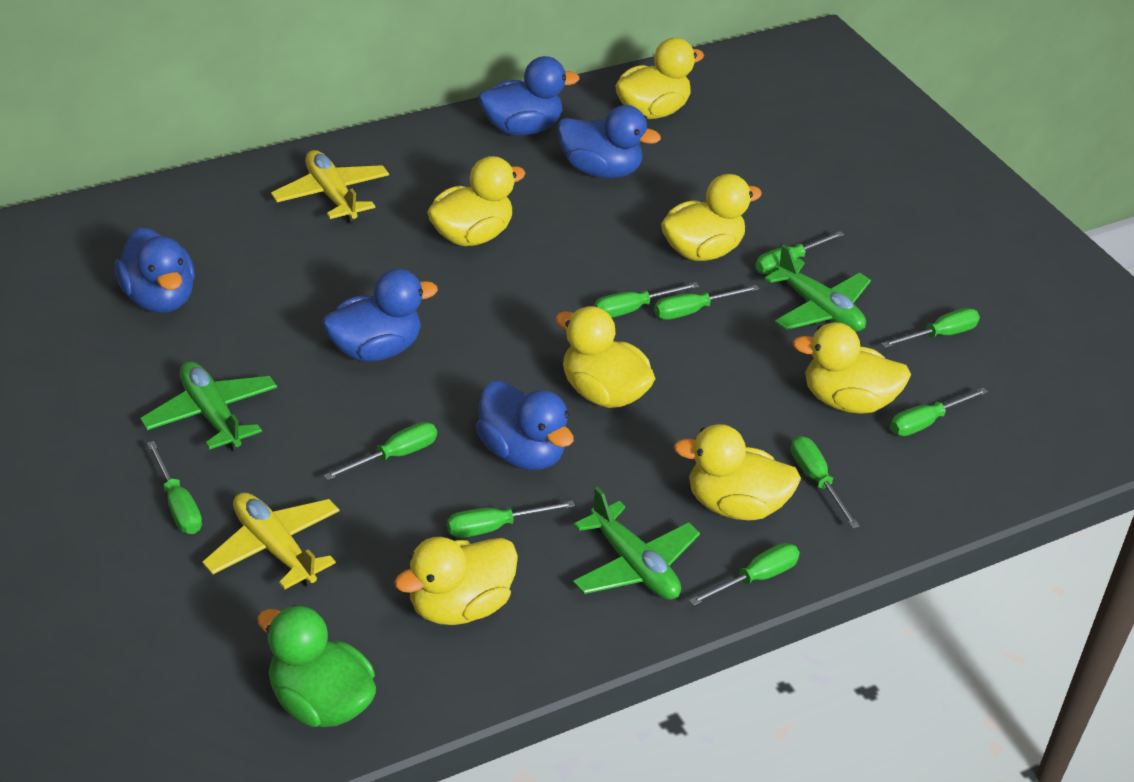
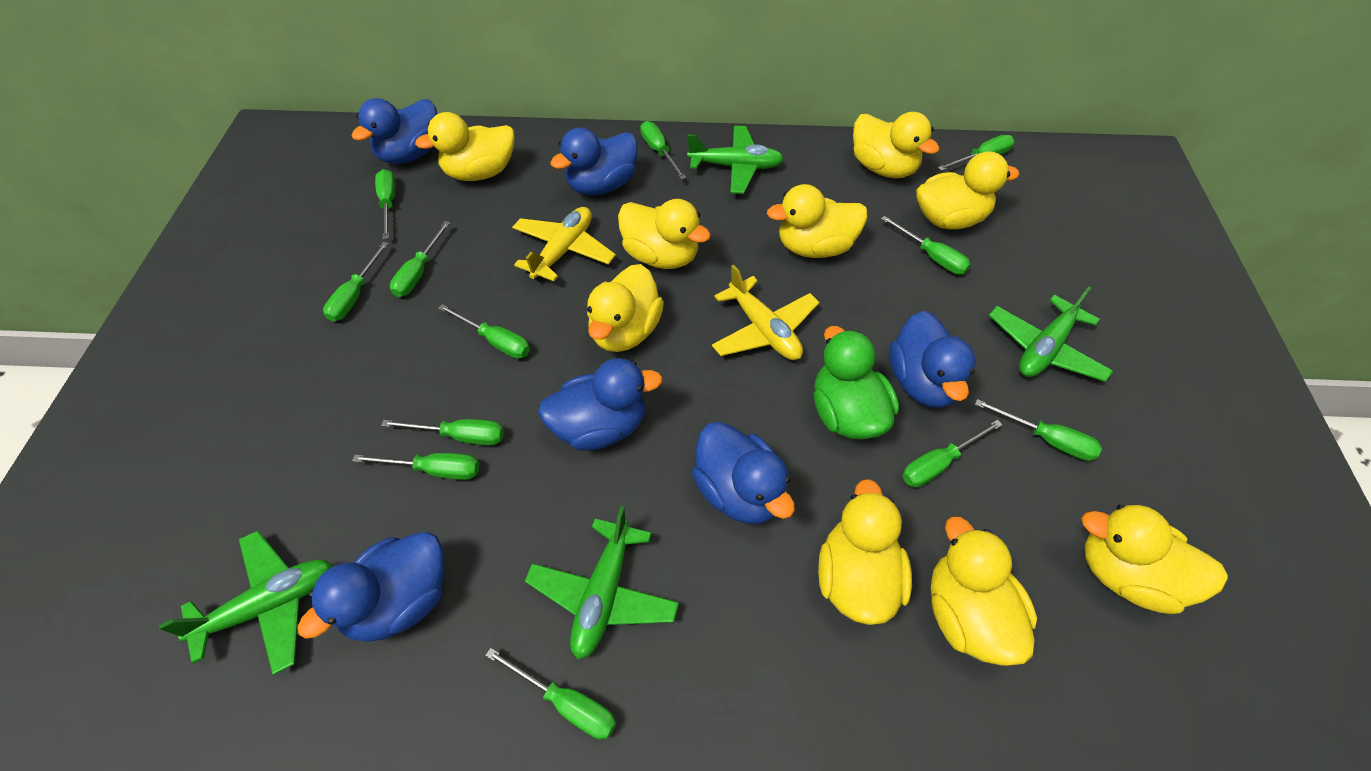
blue duck: 5 -> 6
green plane: 3 -> 4
green screwdriver: 10 -> 12
yellow duck: 7 -> 9

